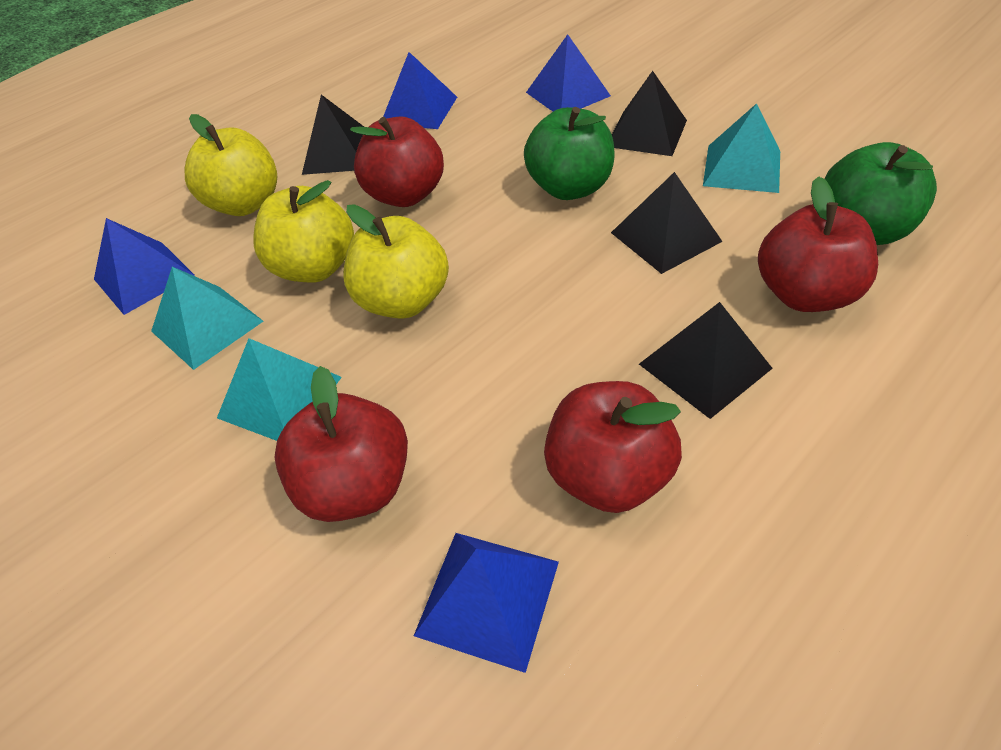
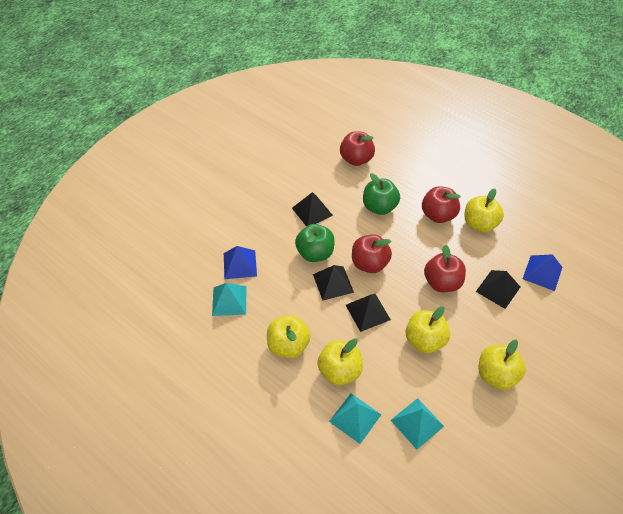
blue pyramid: 4 -> 2
yellow apple: 3 -> 5

